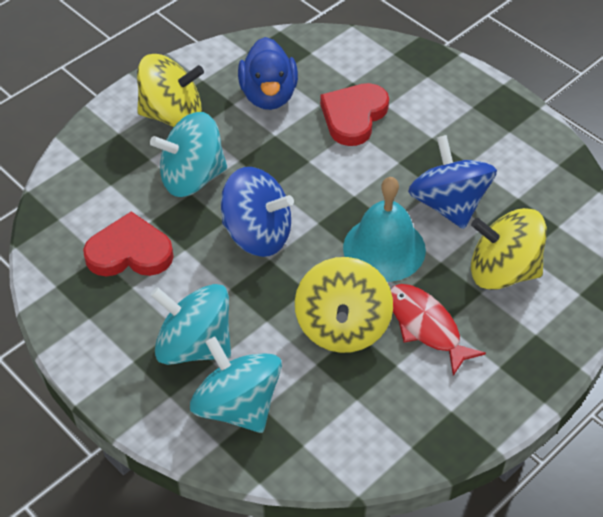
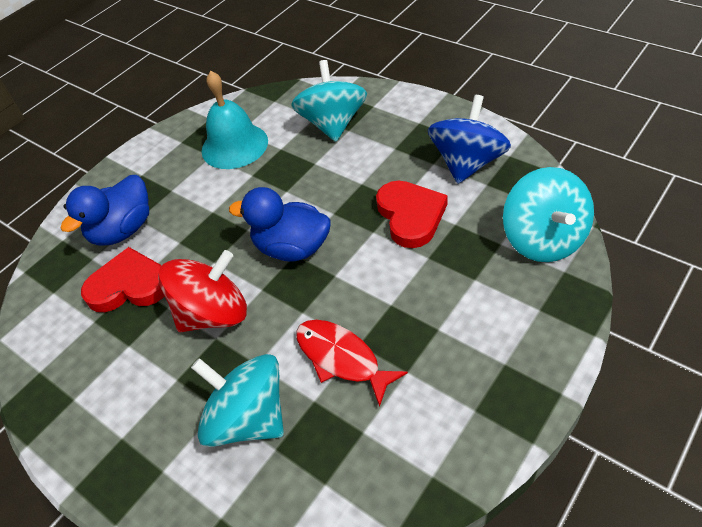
blue duck: 1 -> 2
blue spinning top: 2 -> 1
red spinning top: 0 -> 1
yellow spinning top: 3 -> 0

